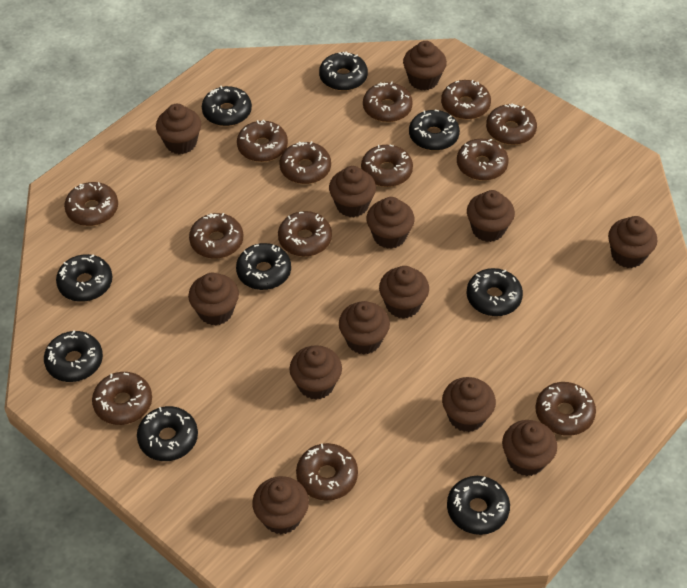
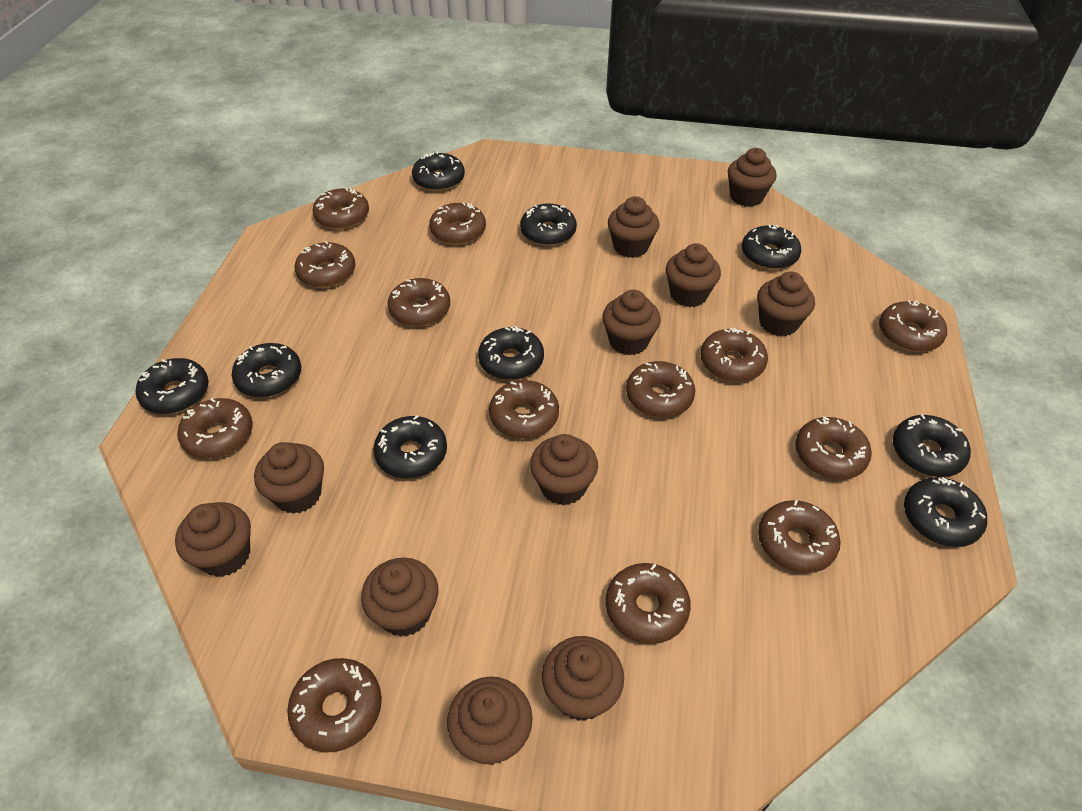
brown cupcake: 13 -> 11

